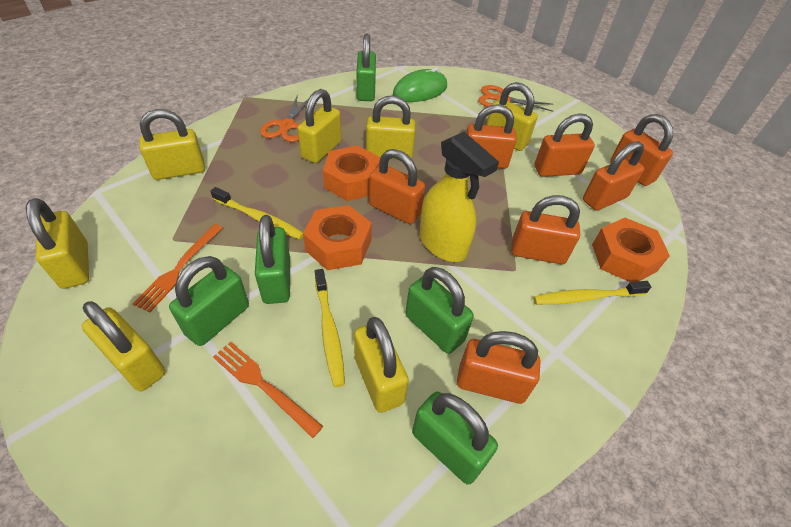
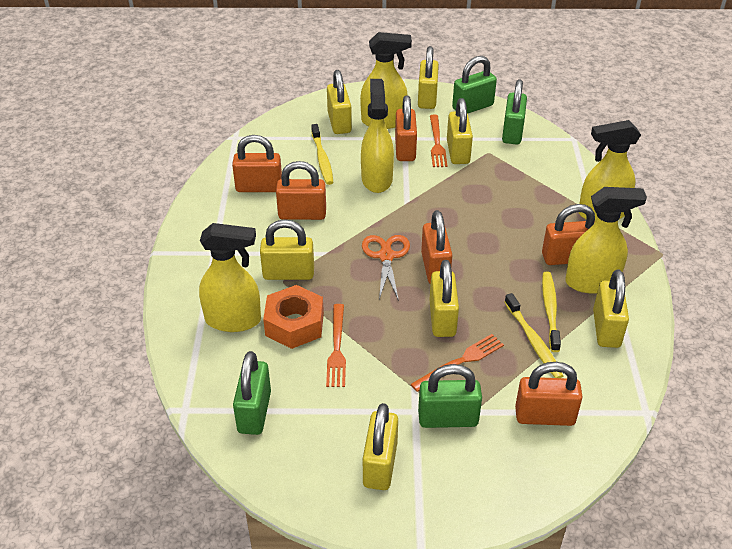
green mouse: 1 -> 0
green padlock: 5 -> 4
orange fork: 2 -> 3
orange nut: 3 -> 1
orange padlock: 7 -> 6
orange scissors: 2 -> 1
yellow spray bottle: 1 -> 5

